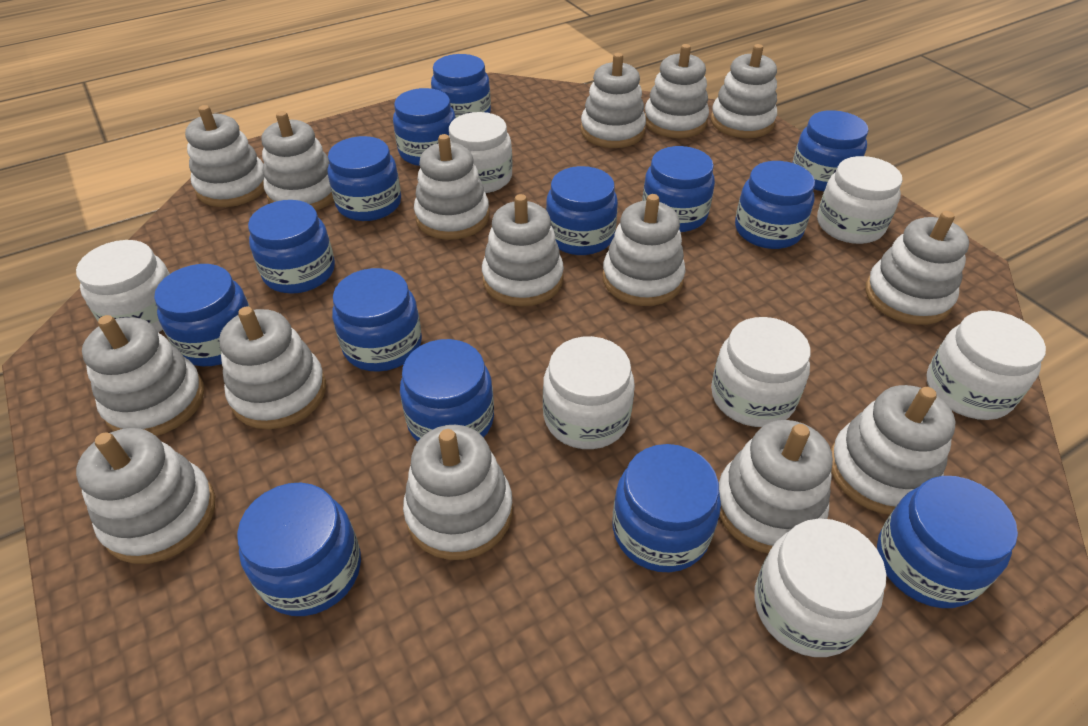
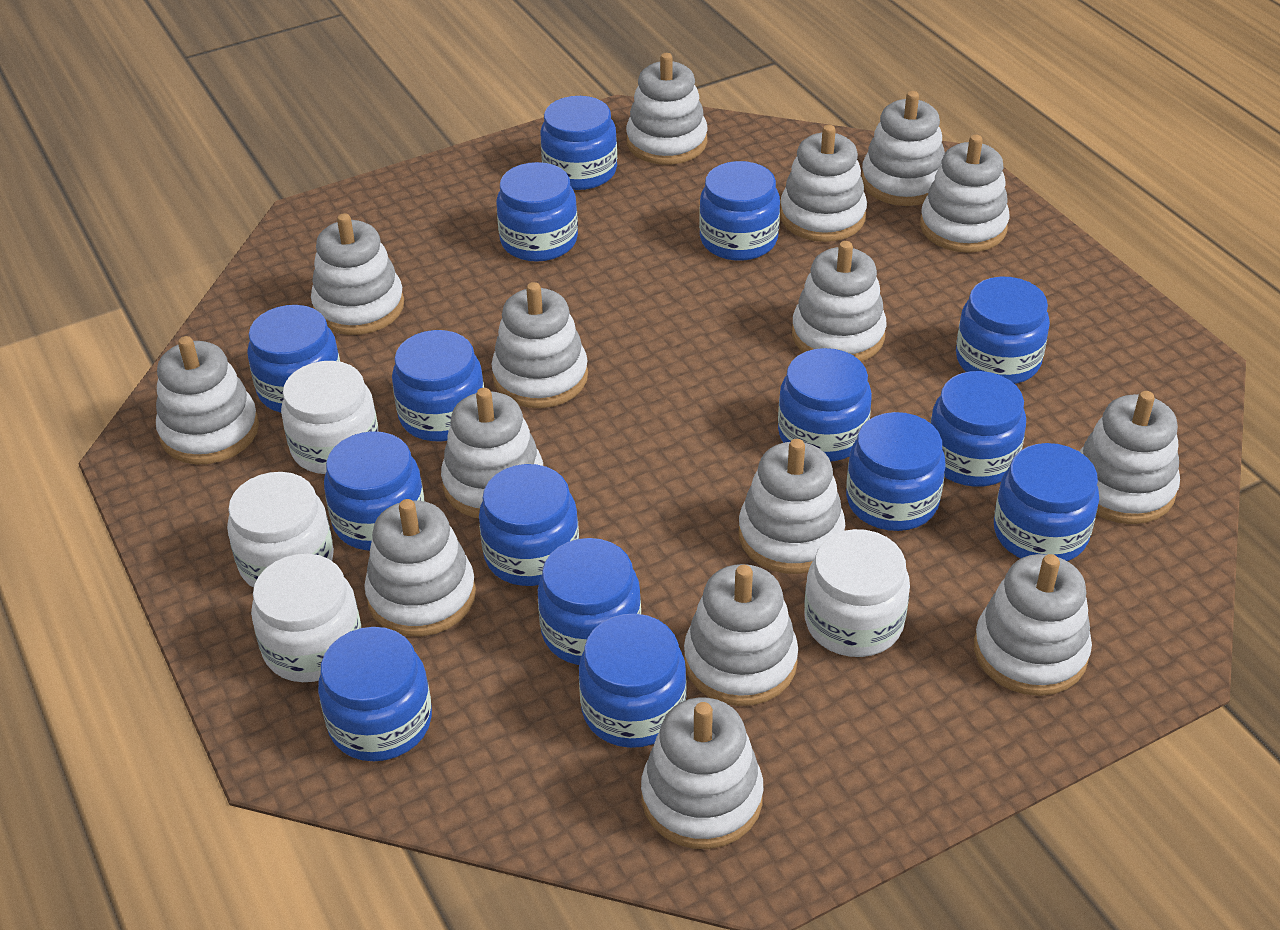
blue jar: 14 -> 15
white jar: 7 -> 4

